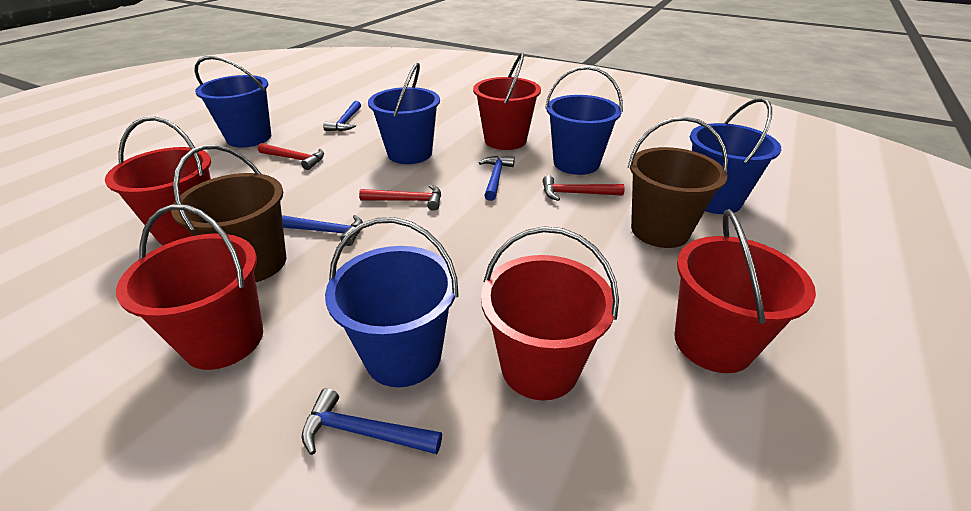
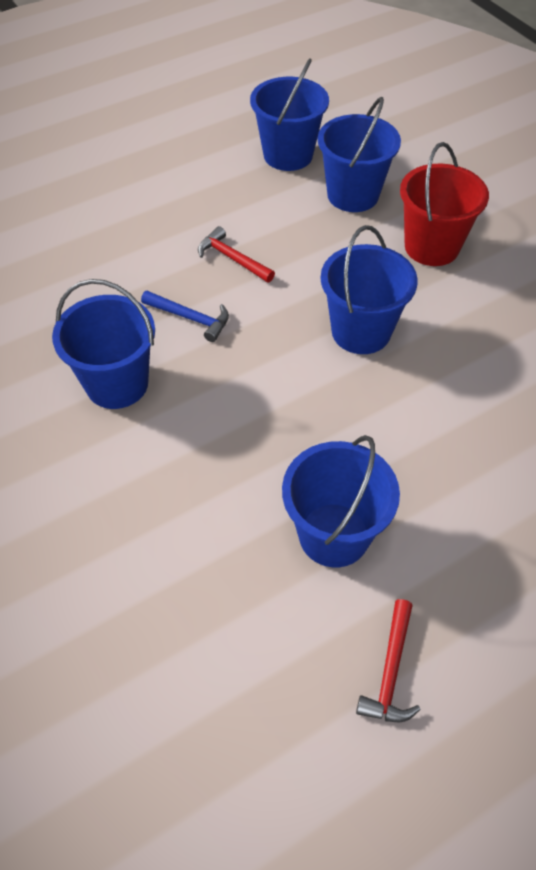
blue hammer: 4 -> 1
brown bucket: 2 -> 0
red bucket: 5 -> 1
red hammer: 3 -> 2

